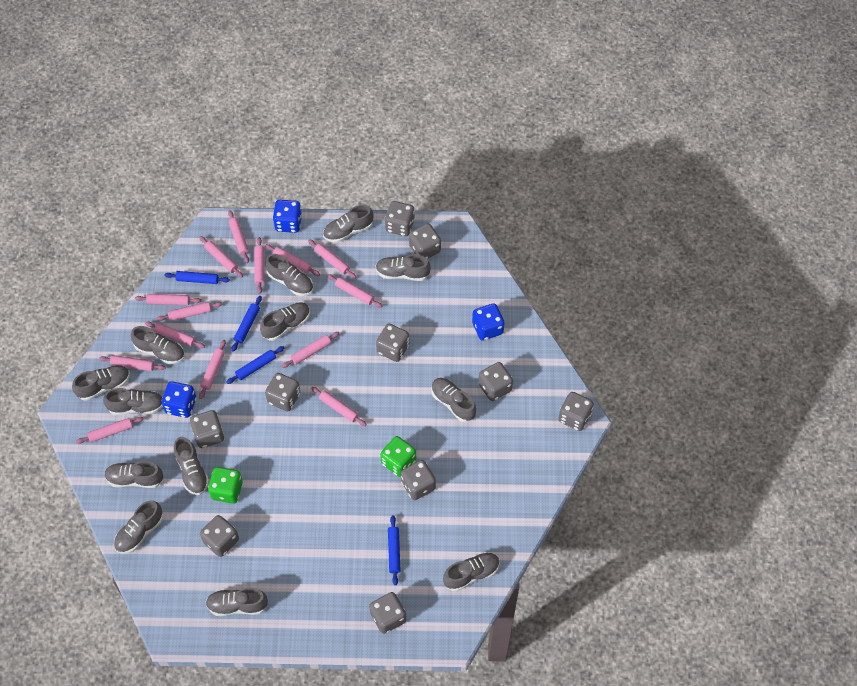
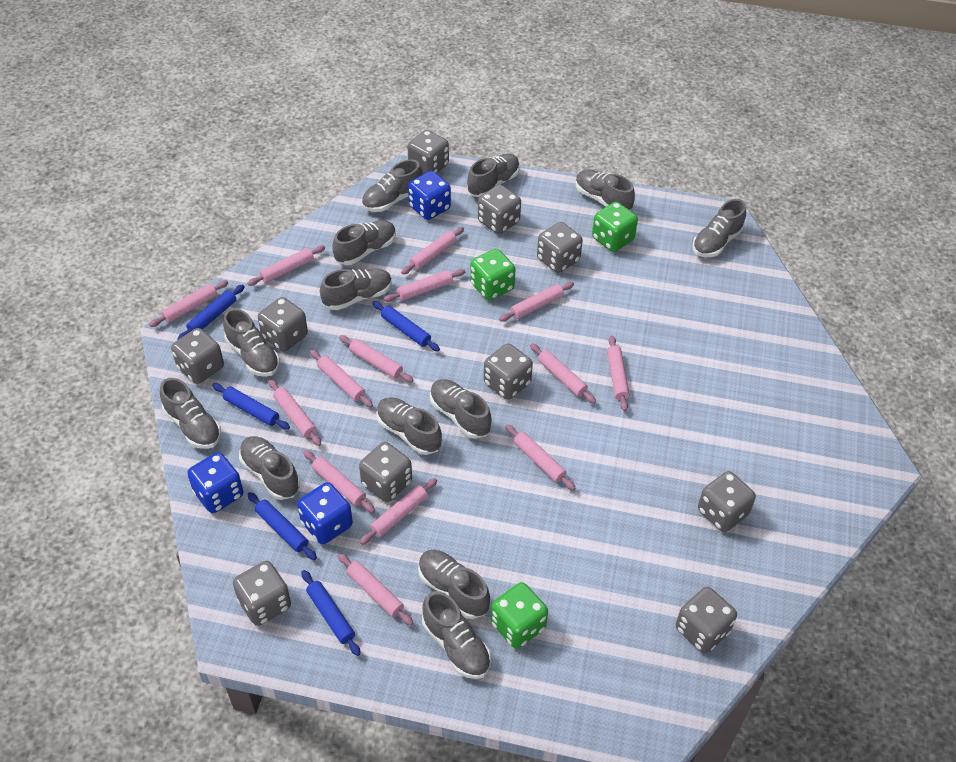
blue rolling pin: 4 -> 5
green dice: 2 -> 3

